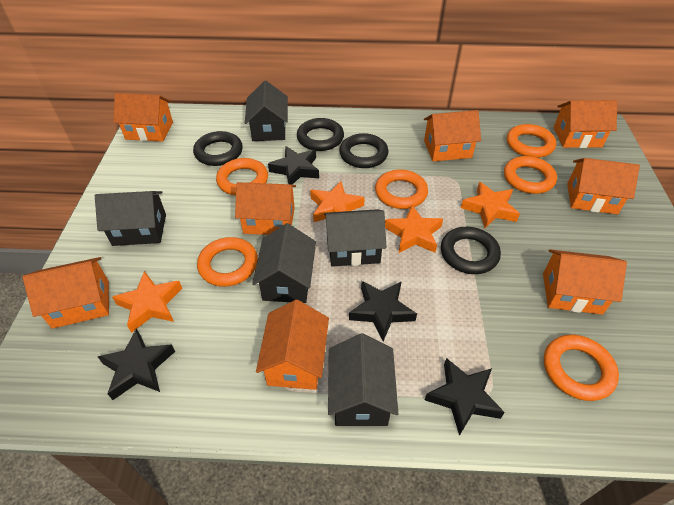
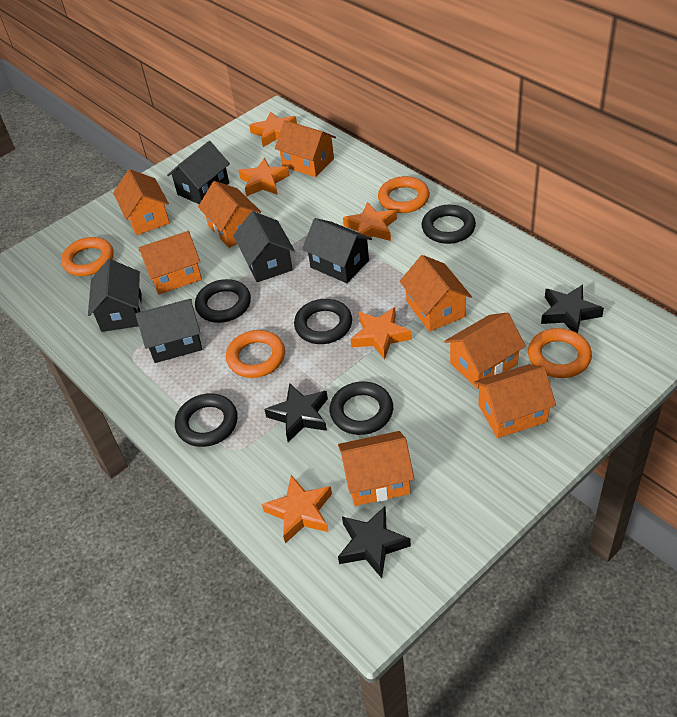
black ring: 4 -> 5
black star: 4 -> 3
orange ring: 6 -> 4
orange star: 4 -> 5

